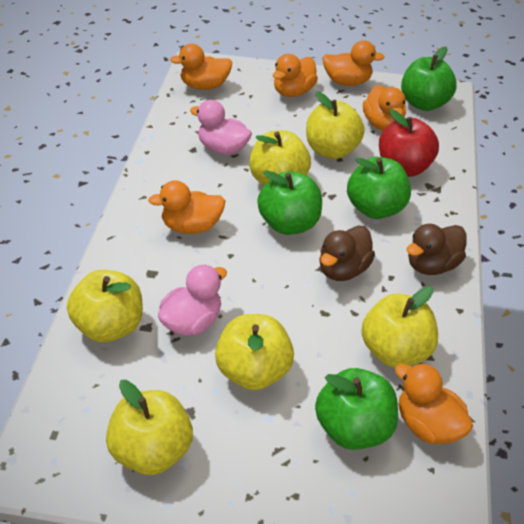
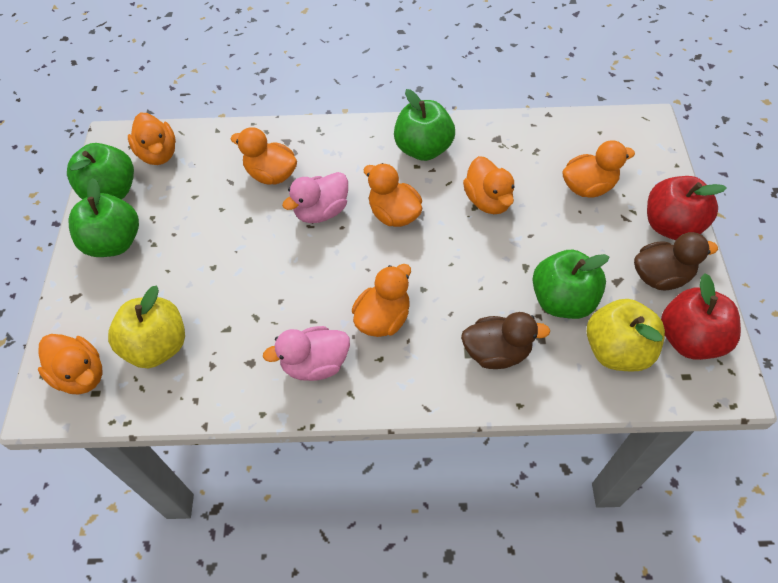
orange duck: 6 -> 7
red apple: 1 -> 2
yellow apple: 6 -> 2

